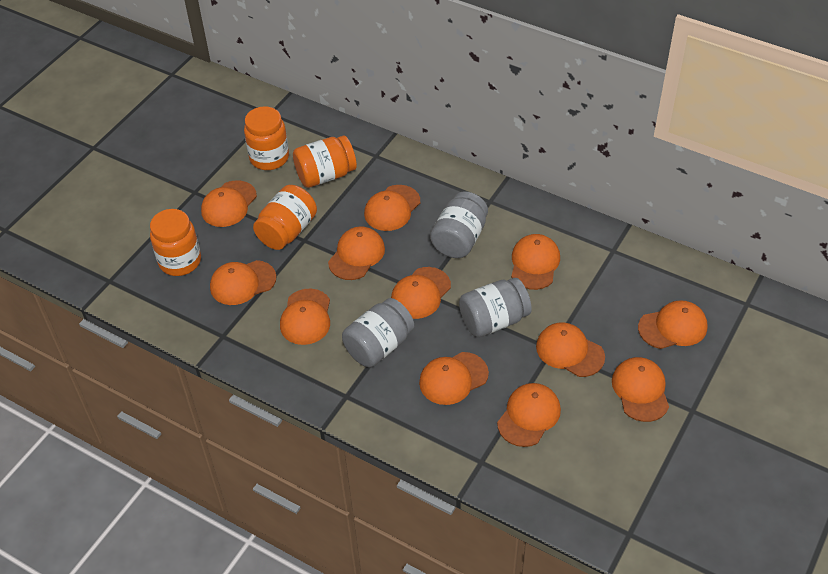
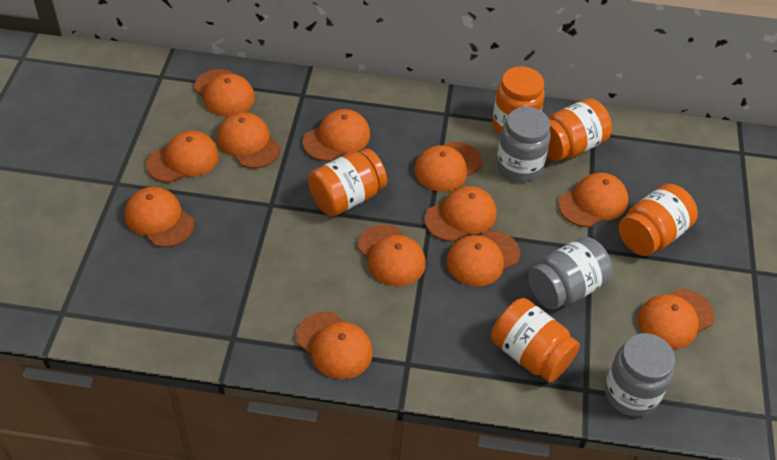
orange jar: 4 -> 5

